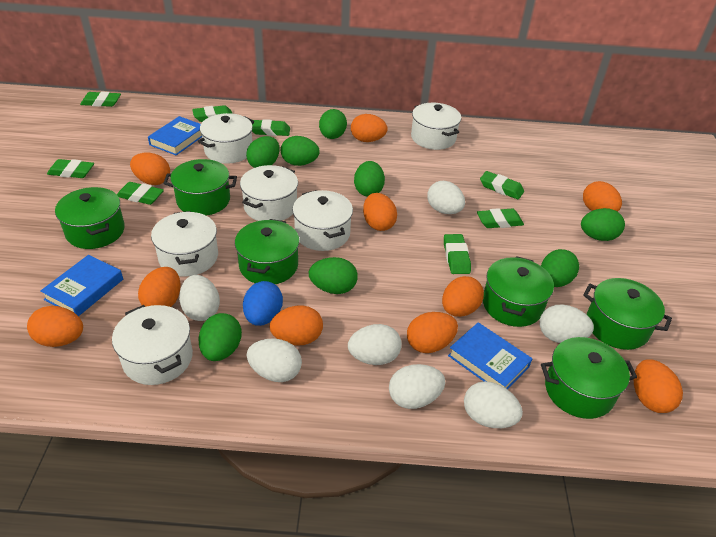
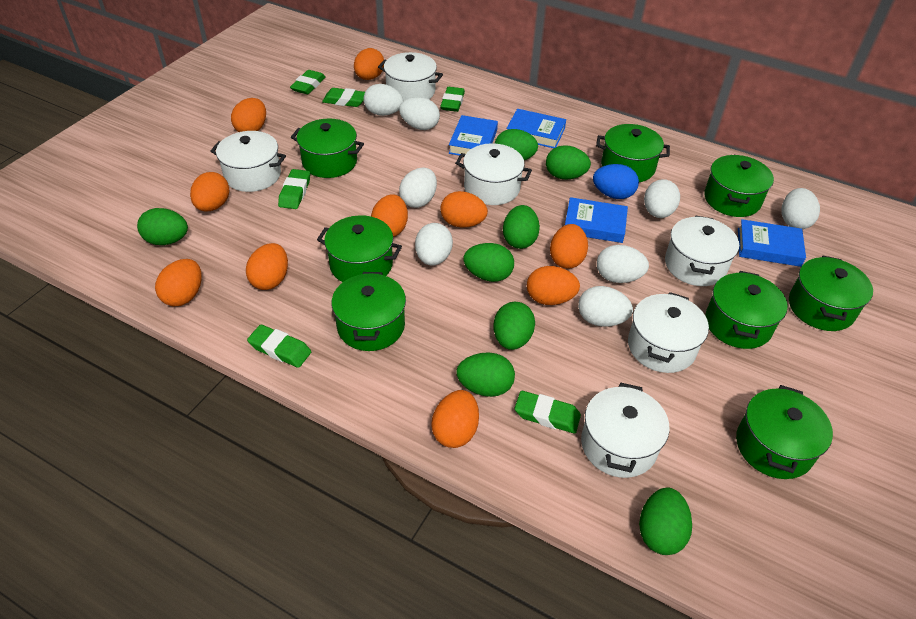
blue book: 3 -> 4
green eraser: 8 -> 6
green pot: 6 -> 8
white egg: 7 -> 8

